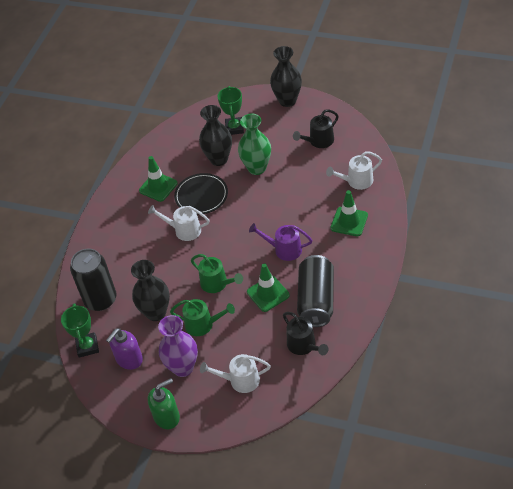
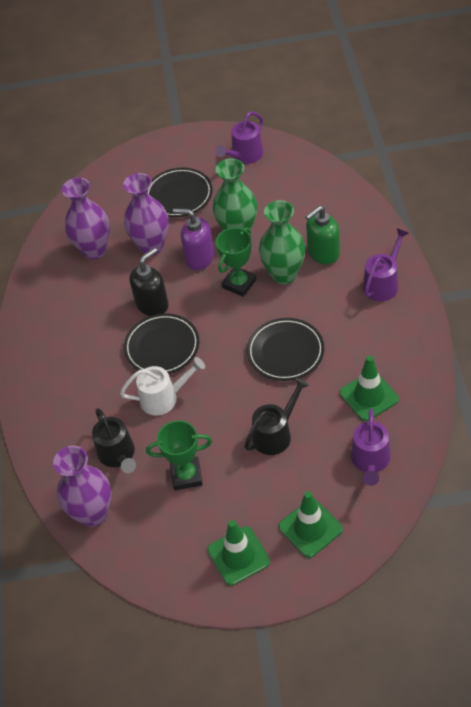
black can: 2 -> 0
black plate: 1 -> 3
black soap dispenser: 0 -> 1
black vase: 3 -> 0
green vase: 1 -> 2
green watering can: 2 -> 0
purple vase: 1 -> 3
purple watering can: 1 -> 3
white watering can: 3 -> 1

